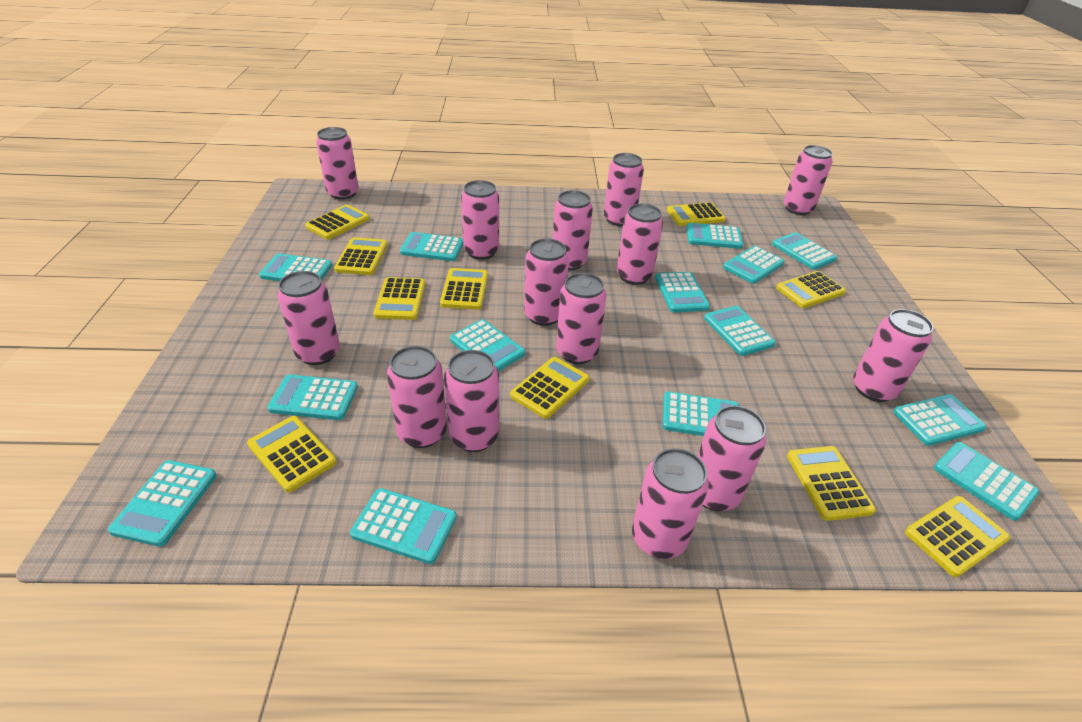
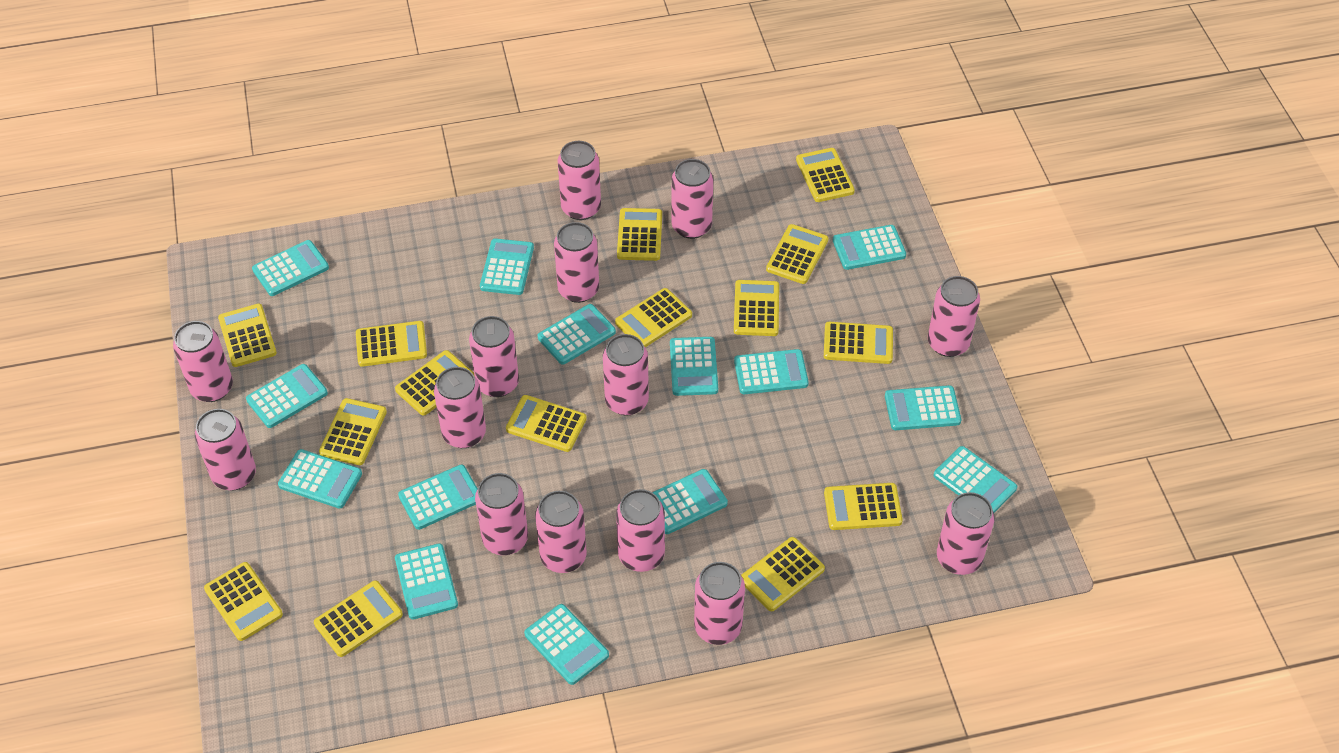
yellow calculator: 10 -> 15

